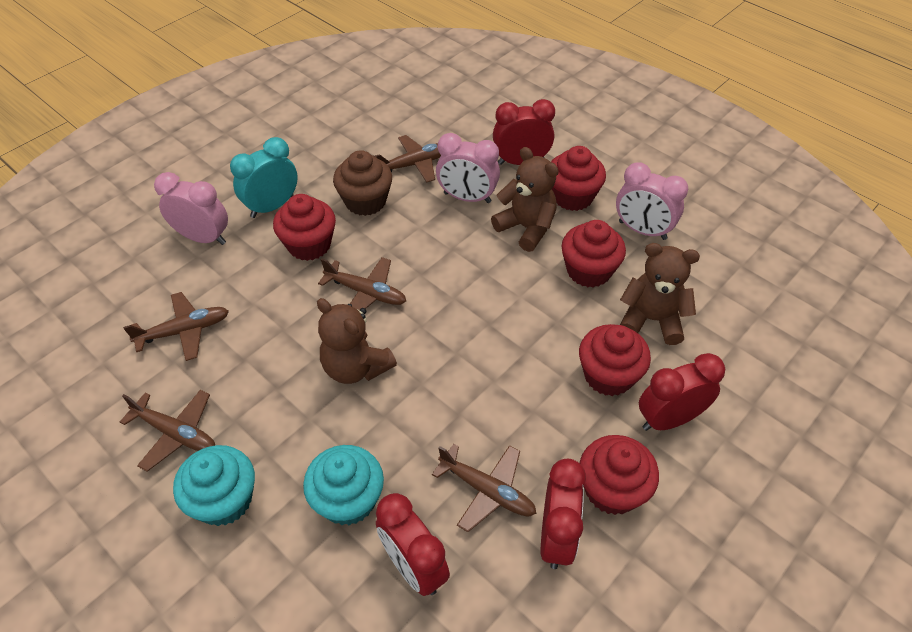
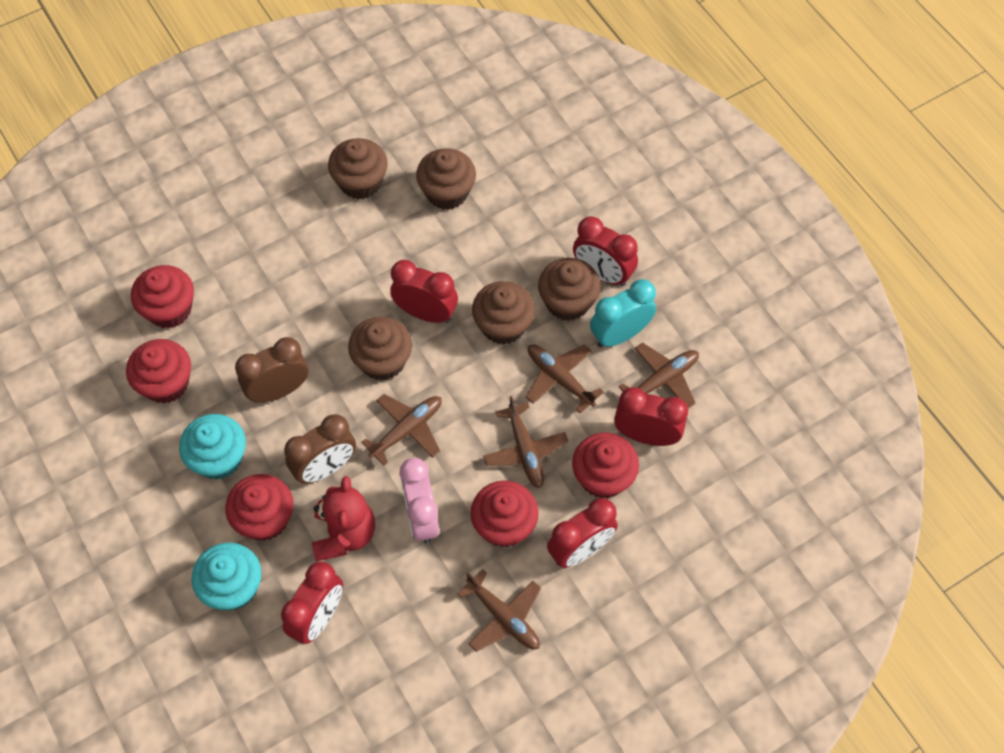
brown clock: 0 -> 2
brown cupcake: 1 -> 5
brown teddy bear: 3 -> 0
pink clock: 3 -> 1
red clock: 4 -> 5
red teddy bear: 0 -> 1

